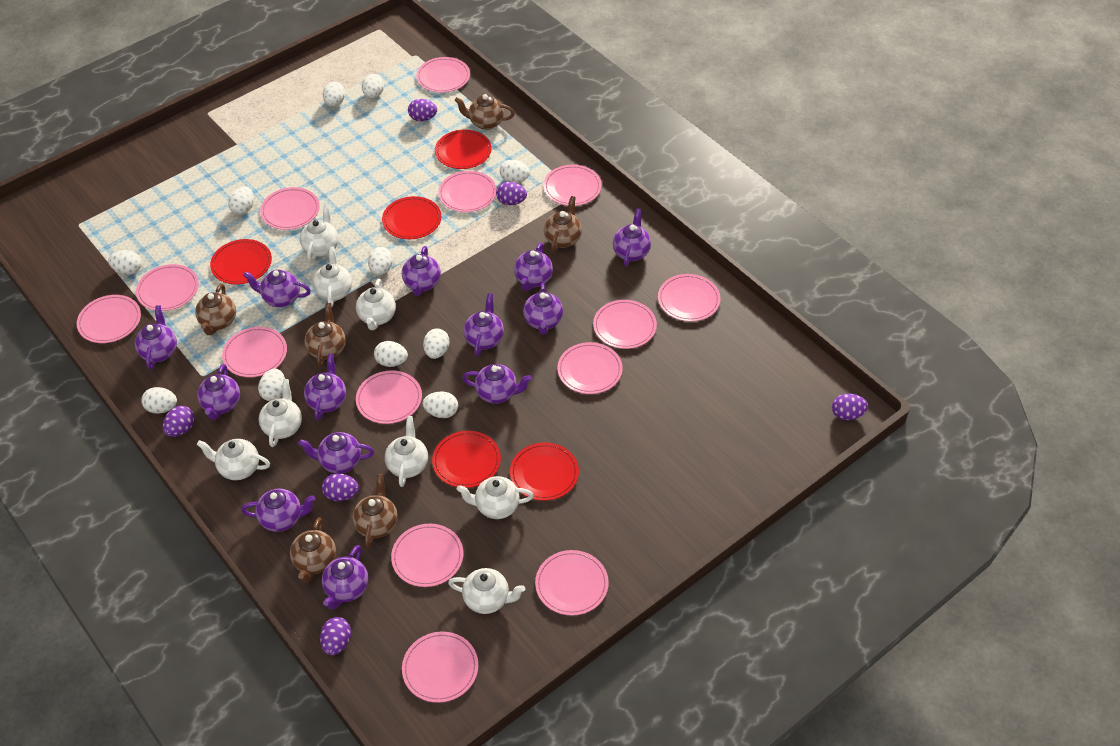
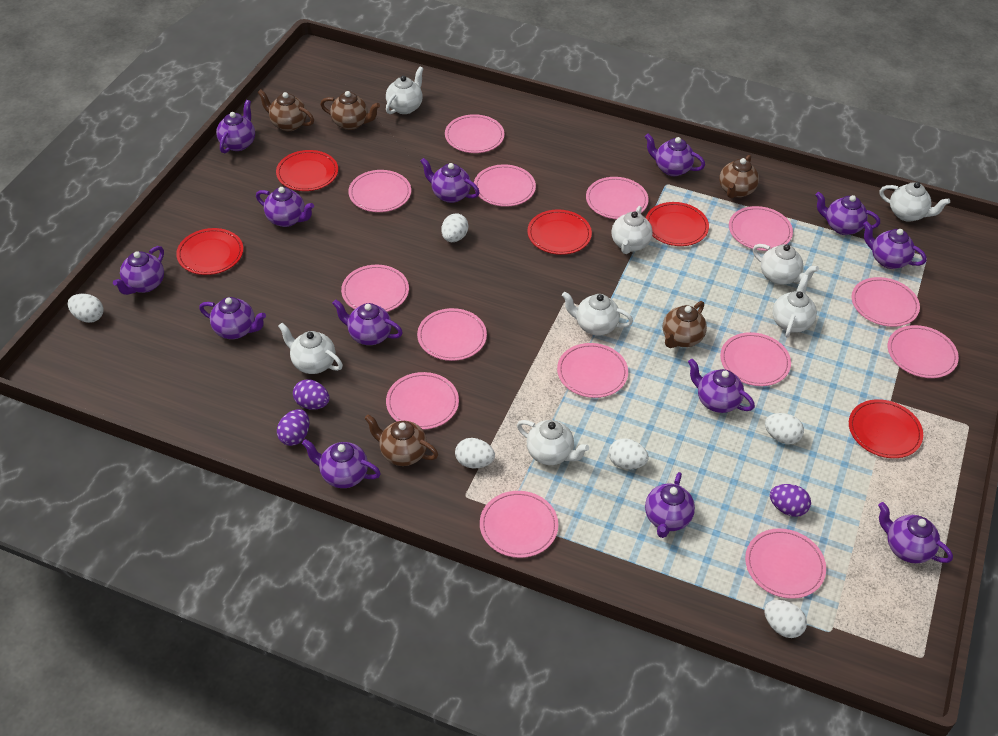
brown teapot: 6 -> 5
purple egg: 6 -> 3
white egg: 11 -> 6

